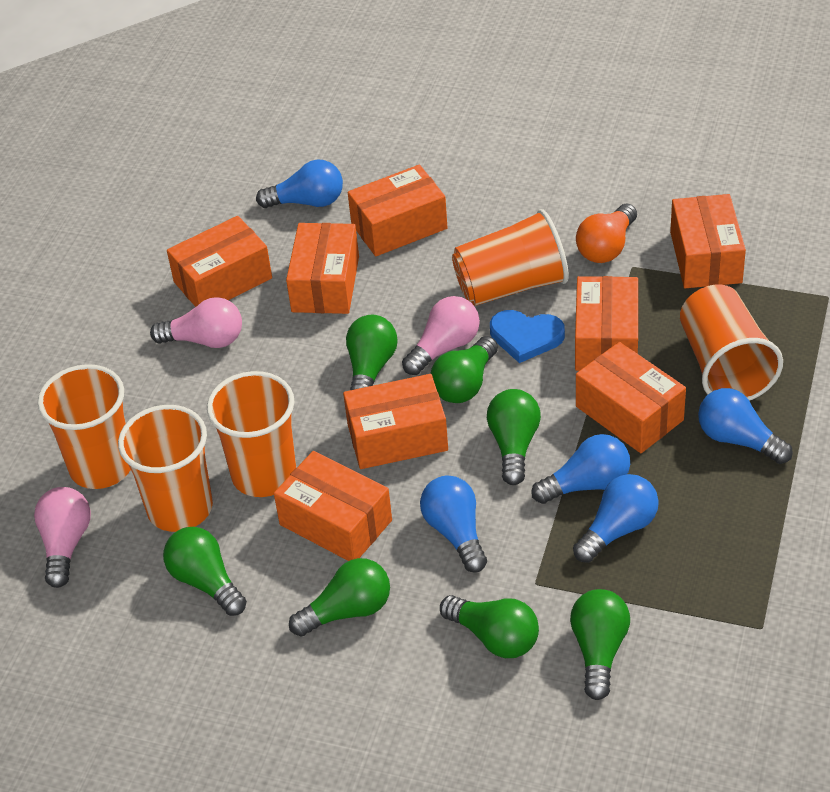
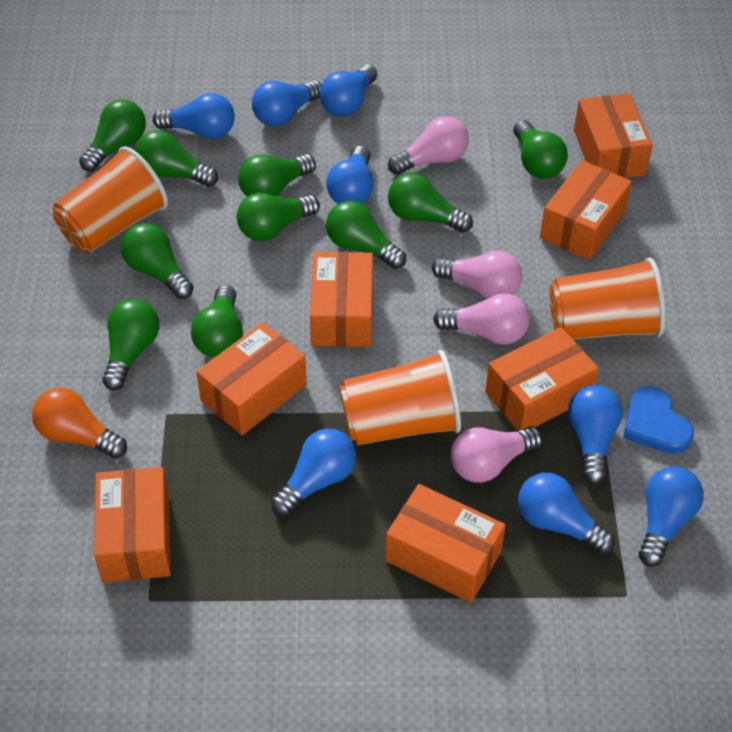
blue light bulb: 5 -> 8
green light bulb: 7 -> 10
orange box: 8 -> 7
orange cup: 5 -> 3
pink light bulb: 3 -> 4

